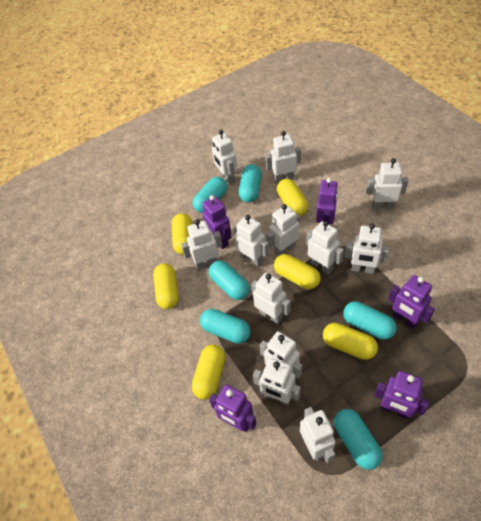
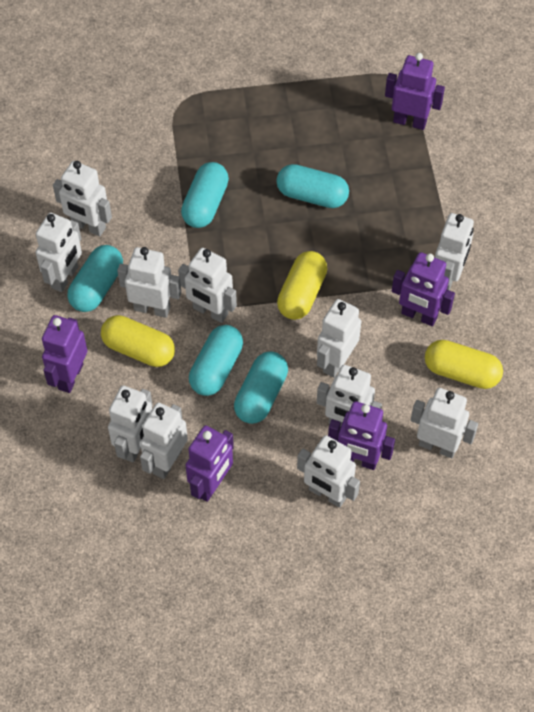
turquoise capsule: 6 -> 5
white robot: 12 -> 11
yellow capsule: 6 -> 3

